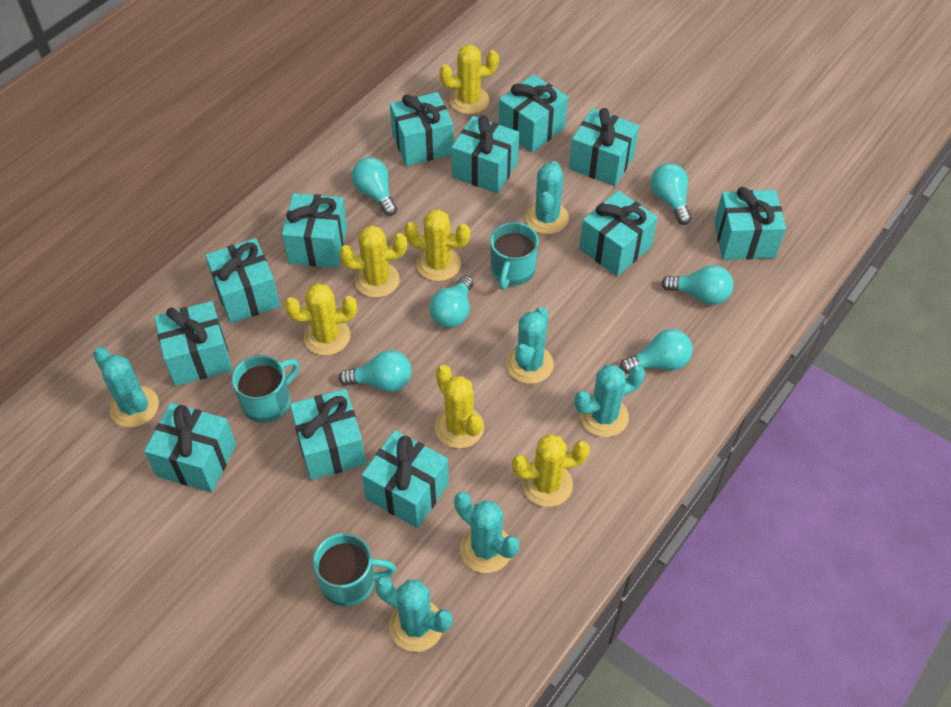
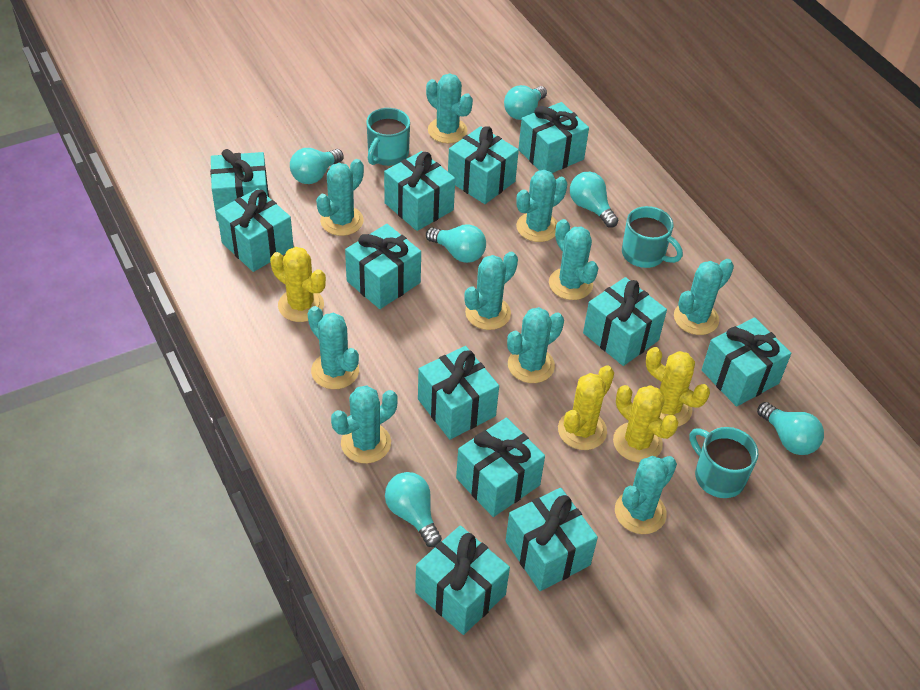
turquoise cactus: 6 -> 10
yellow cactus: 6 -> 4

